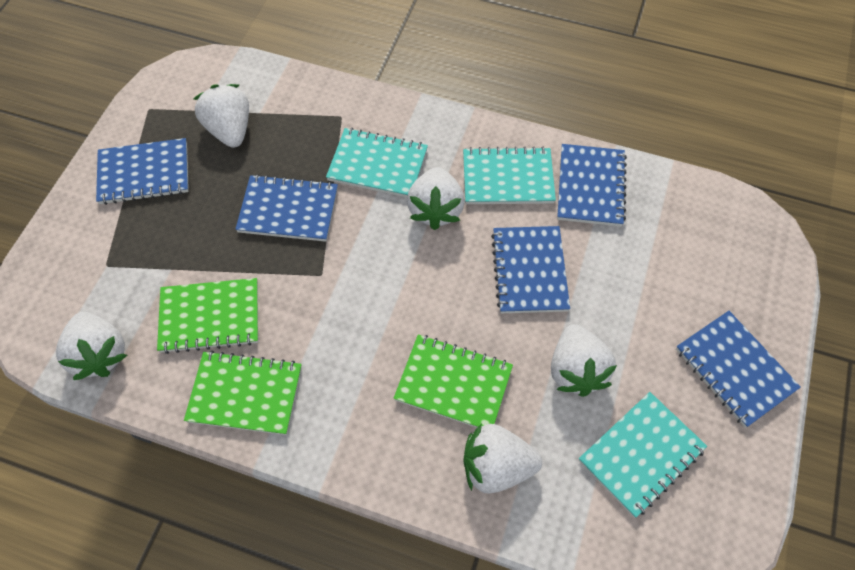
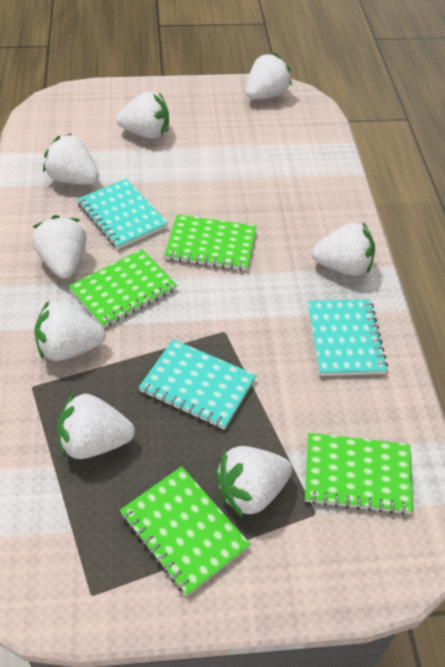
blue notebook: 5 -> 0
green notebook: 3 -> 4
white strawberry: 5 -> 8

